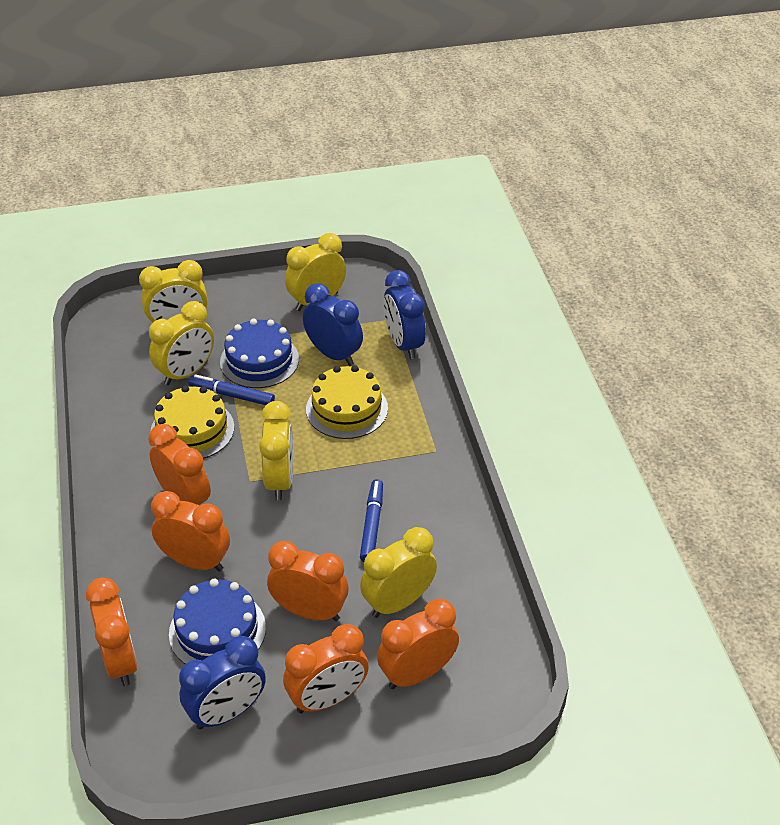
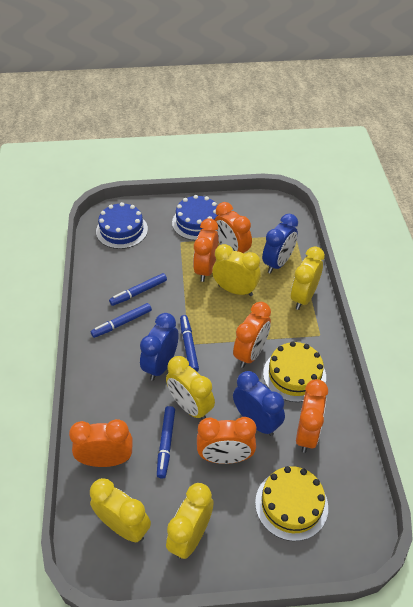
blue marker: 2 -> 4

